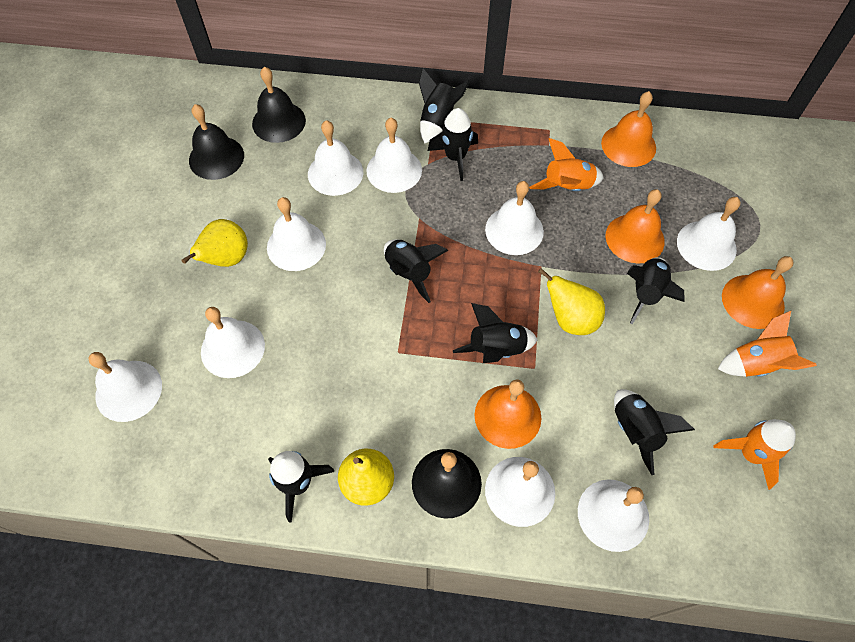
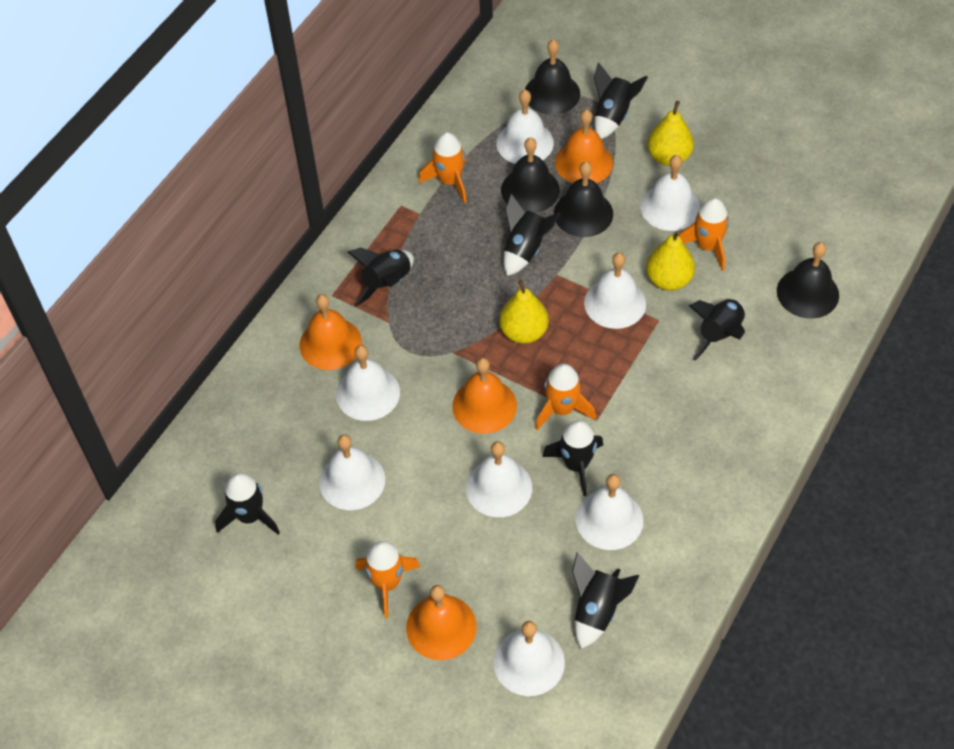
black bell: 3 -> 4
orange rocket: 3 -> 4
white bell: 9 -> 8

